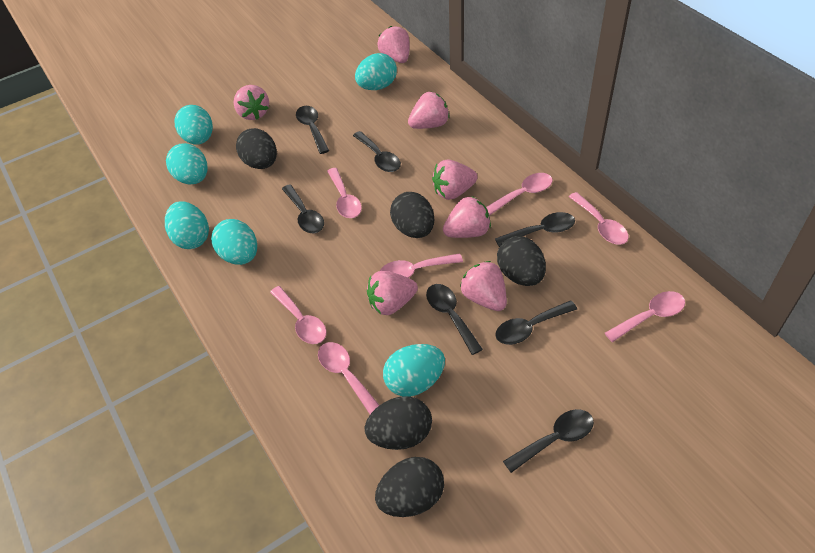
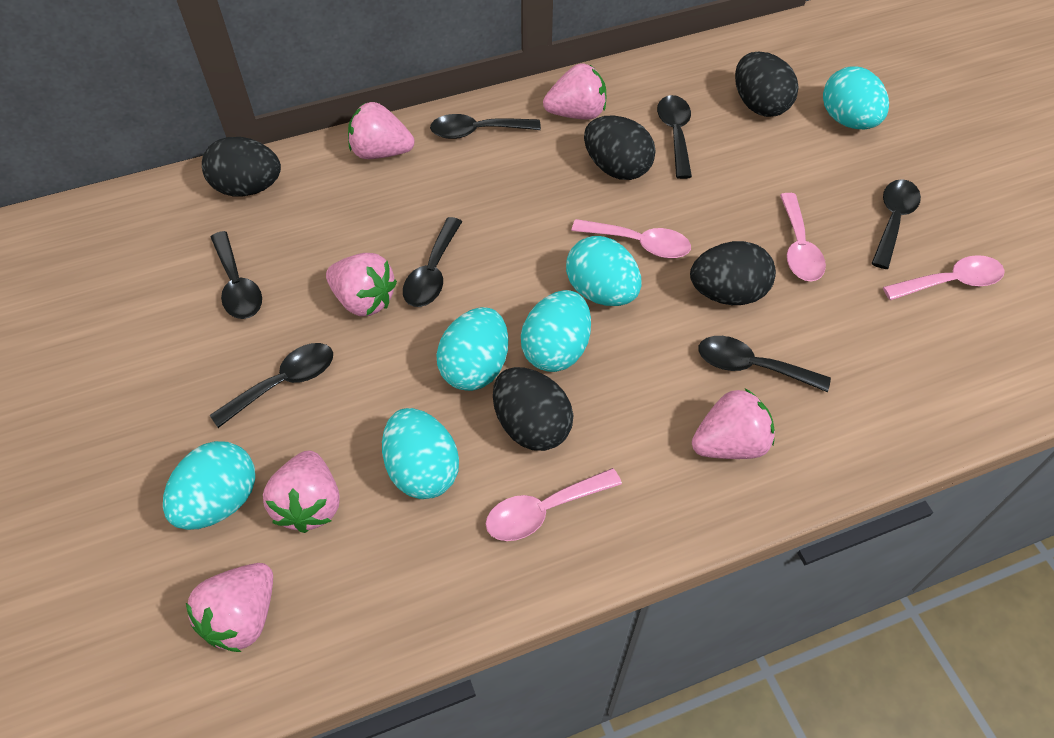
pink spoon: 7 -> 4
pink strawberry: 7 -> 6

